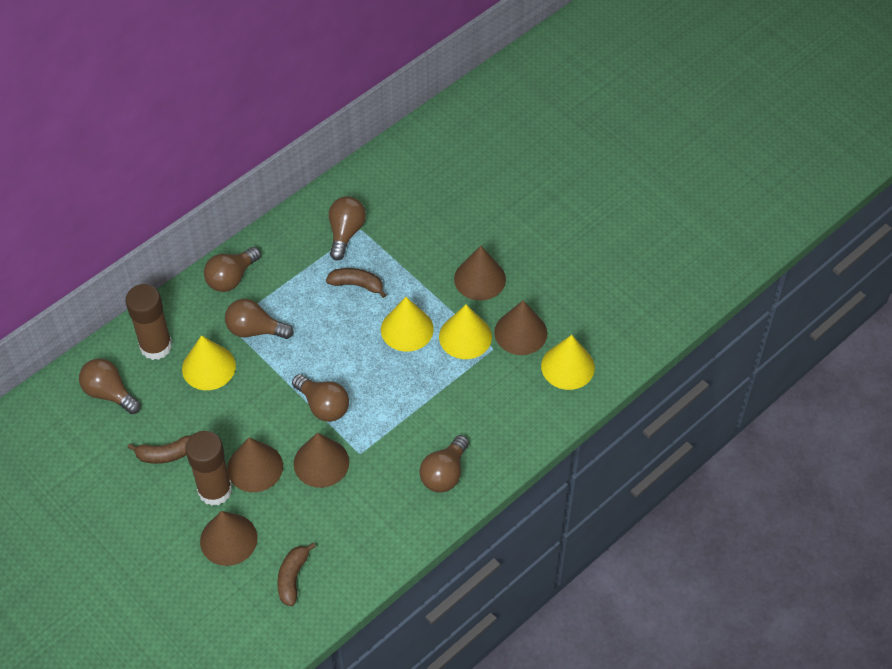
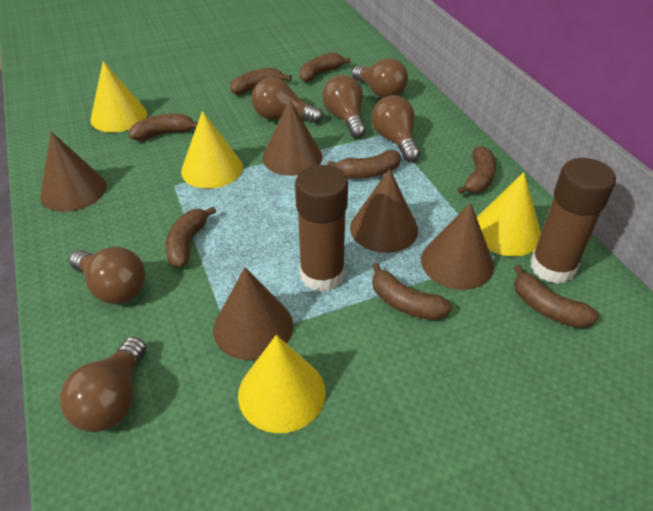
brown banana: 3 -> 8

